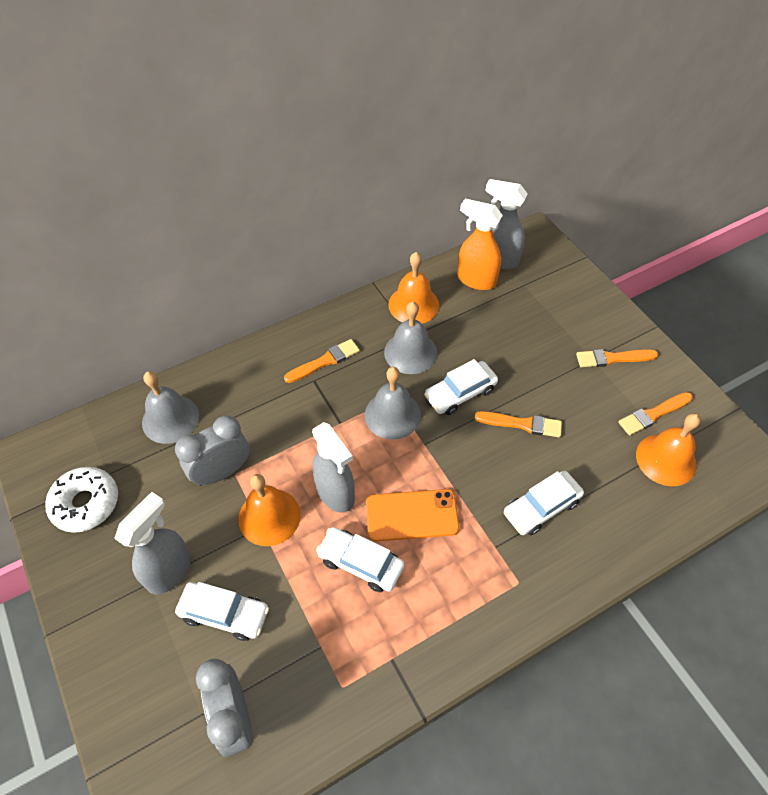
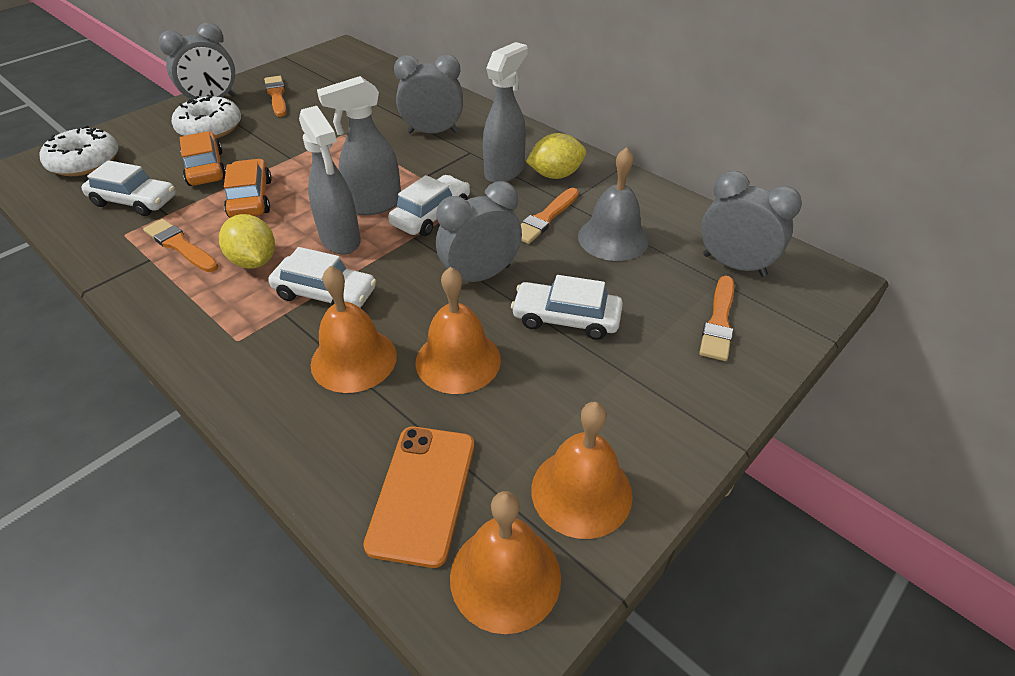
grey bell: 3 -> 1
grey clock: 2 -> 4
orange bell: 3 -> 4
orange car: 0 -> 2
orange spray bottle: 1 -> 0
white donut: 1 -> 2
yellow lemon: 0 -> 2

